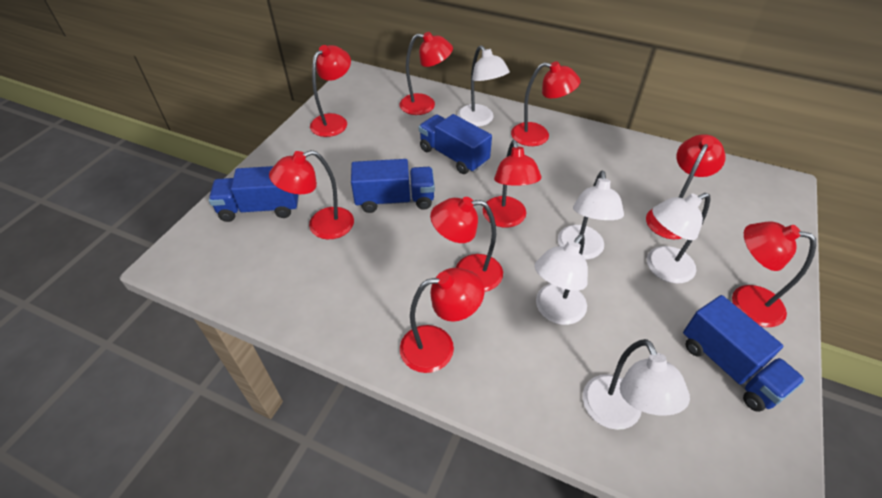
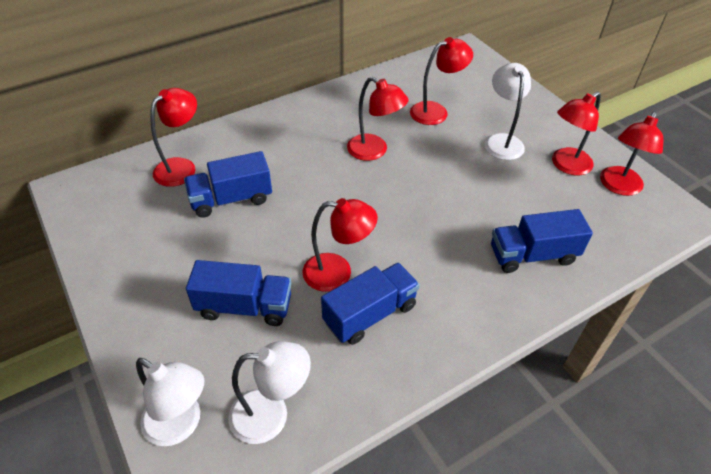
red lamp: 9 -> 6
white lamp: 5 -> 3

